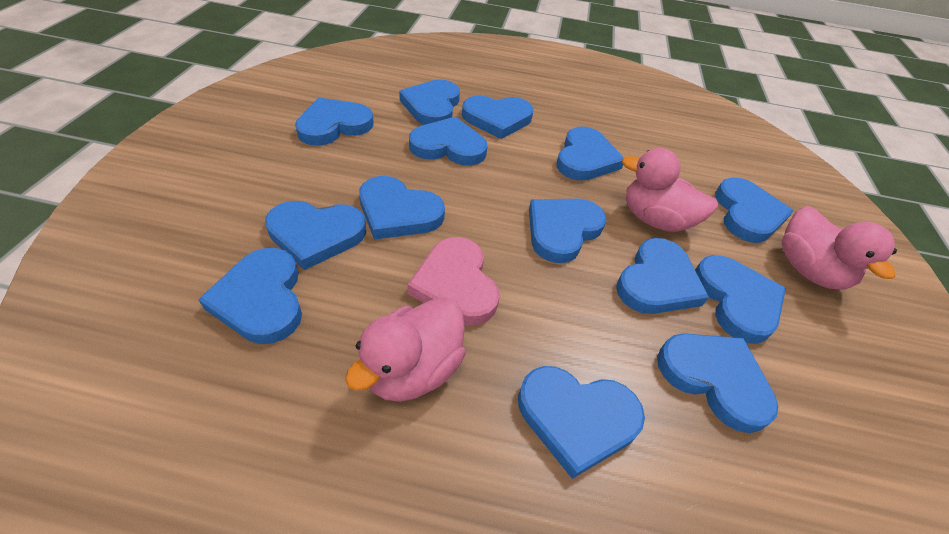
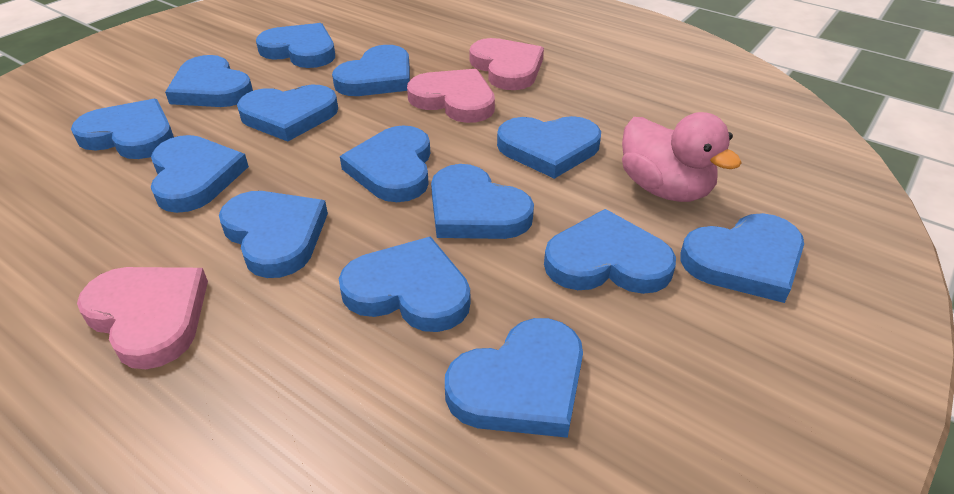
pink duck: 3 -> 1
pink heart: 1 -> 3

